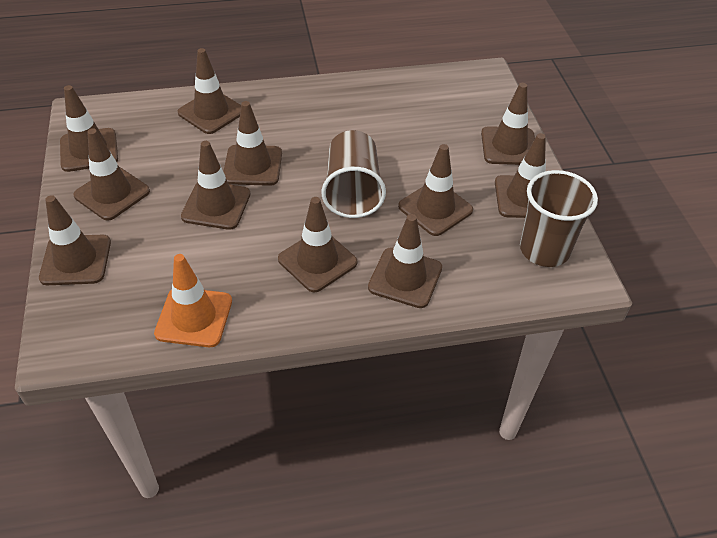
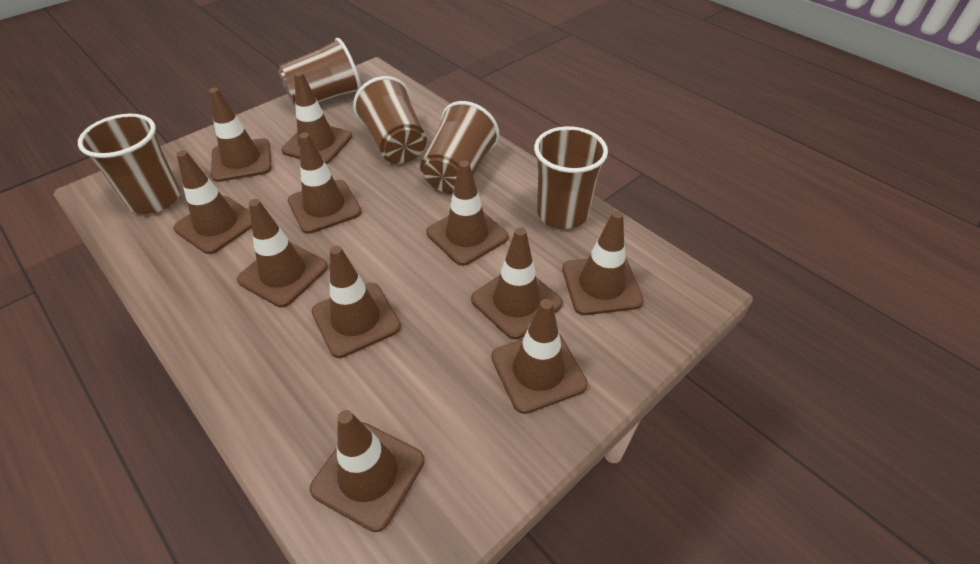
brown cup: 2 -> 5
orange traffic cone: 1 -> 0

